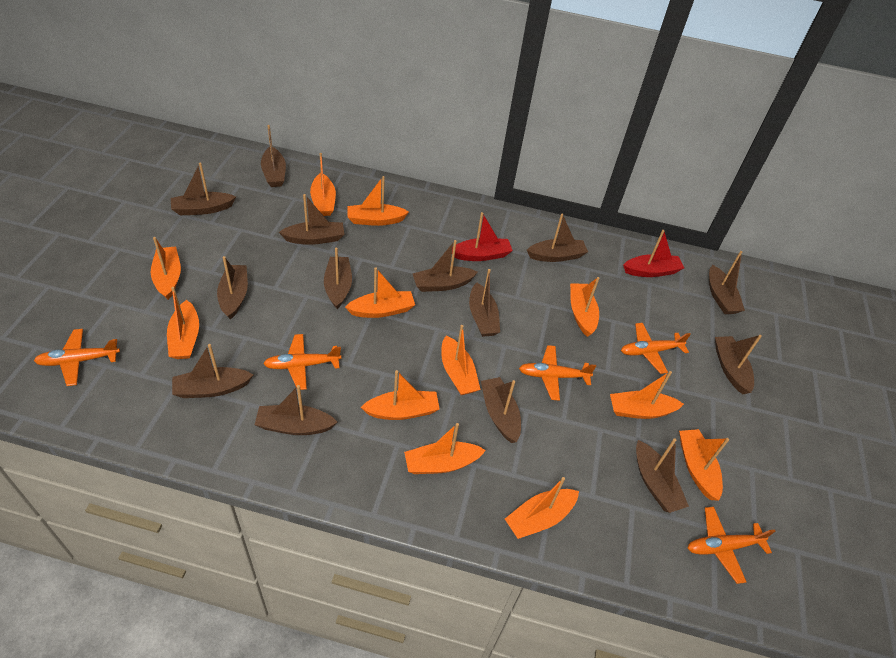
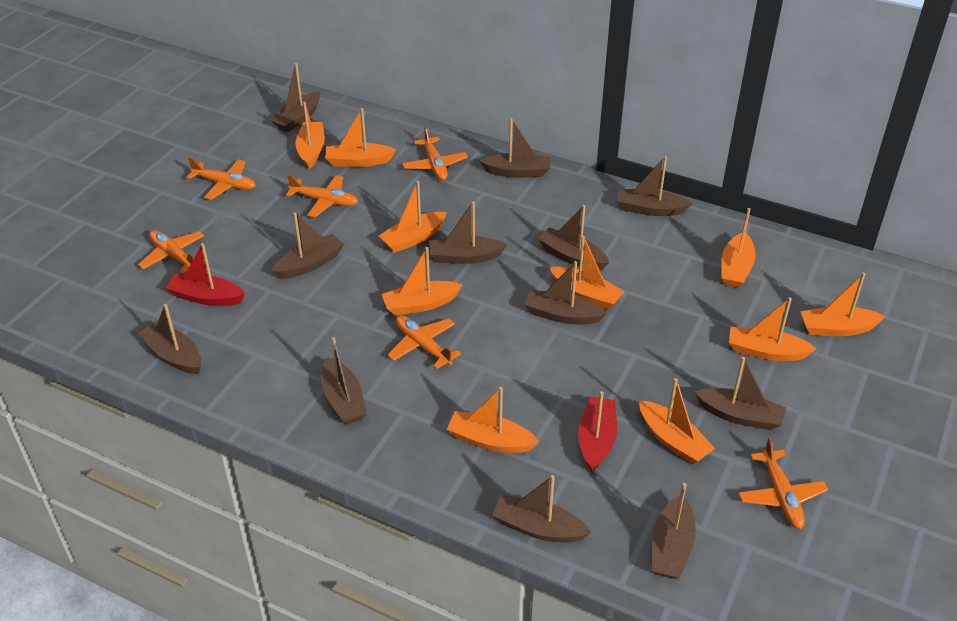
brown boat: 14 -> 12
orange boat: 12 -> 10
orange plane: 5 -> 6

